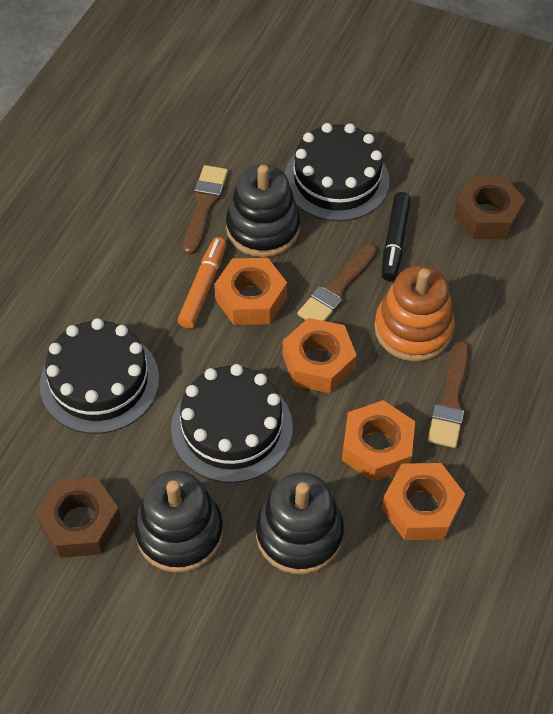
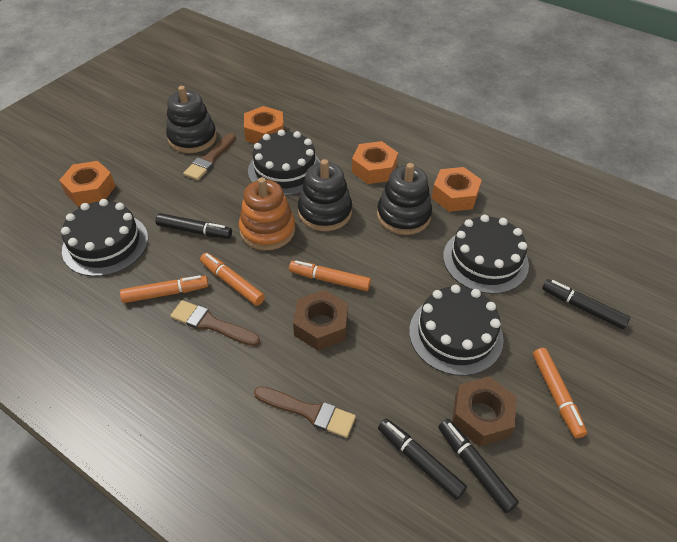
black cake: 3 -> 4
black marker: 1 -> 4
orange marker: 1 -> 4

